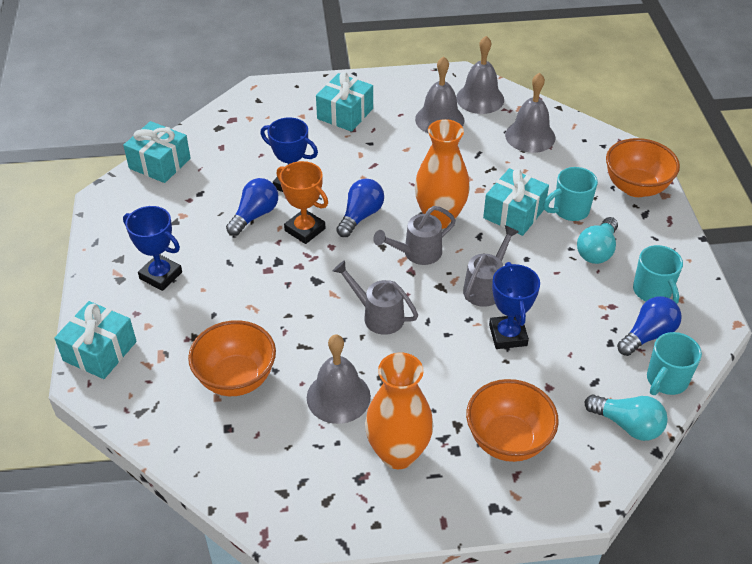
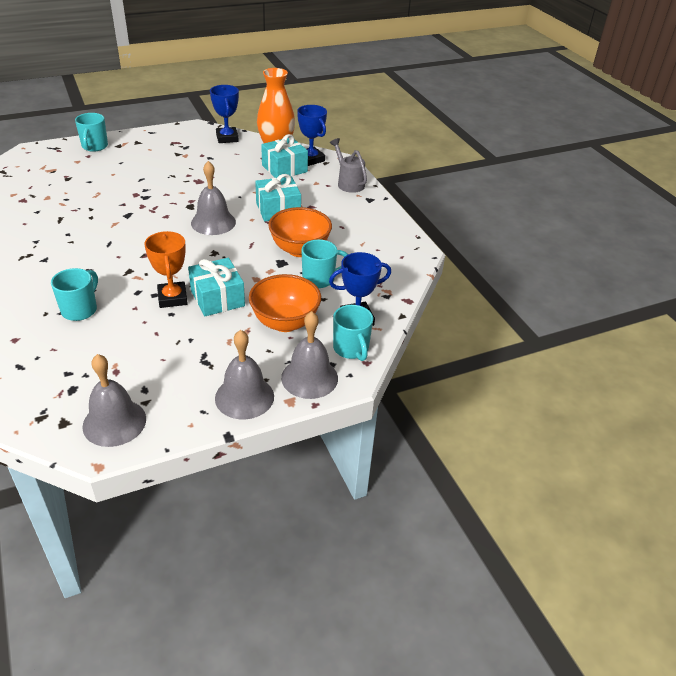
blue light bulb: 3 -> 0
grey watering can: 3 -> 1
orange bowl: 3 -> 2
orange vase: 2 -> 1
turquoise gift: 4 -> 3
turquoise light bulb: 2 -> 0
turquoise mug: 3 -> 4

